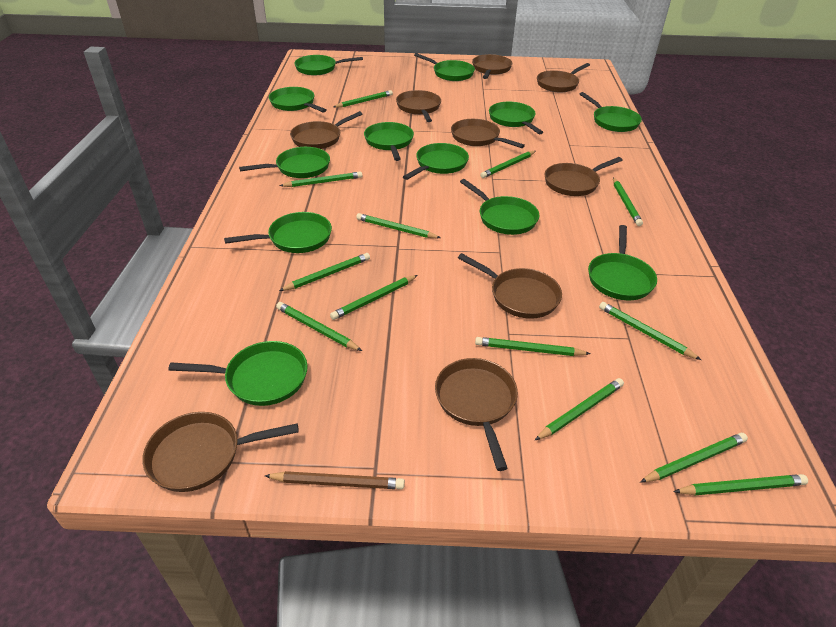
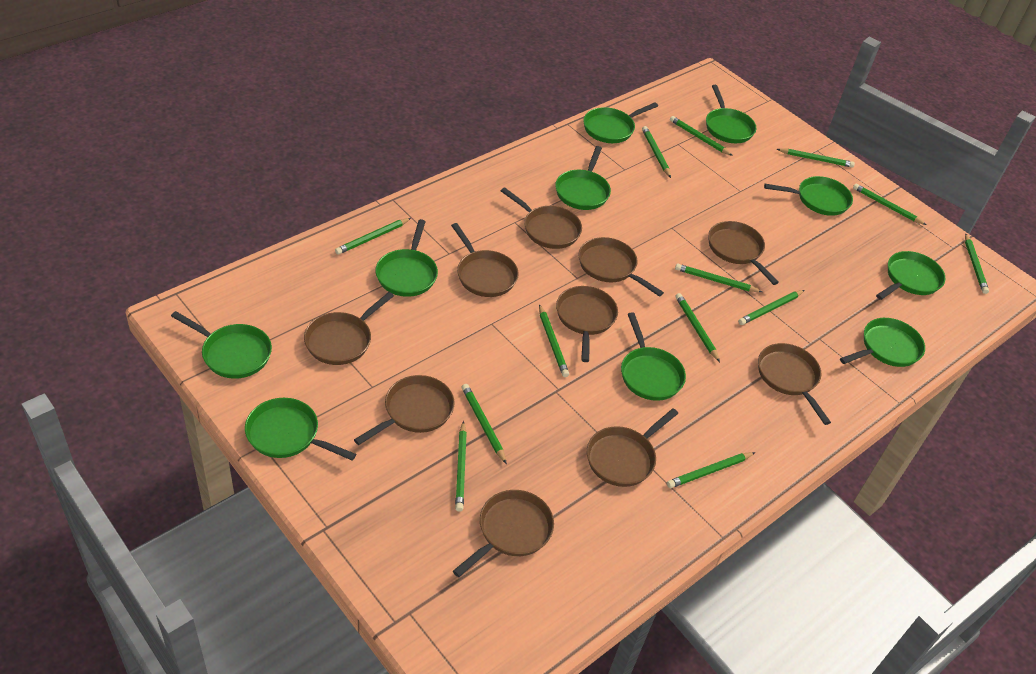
brown pan: 9 -> 10
brown pencil: 1 -> 0
green pan: 12 -> 10

